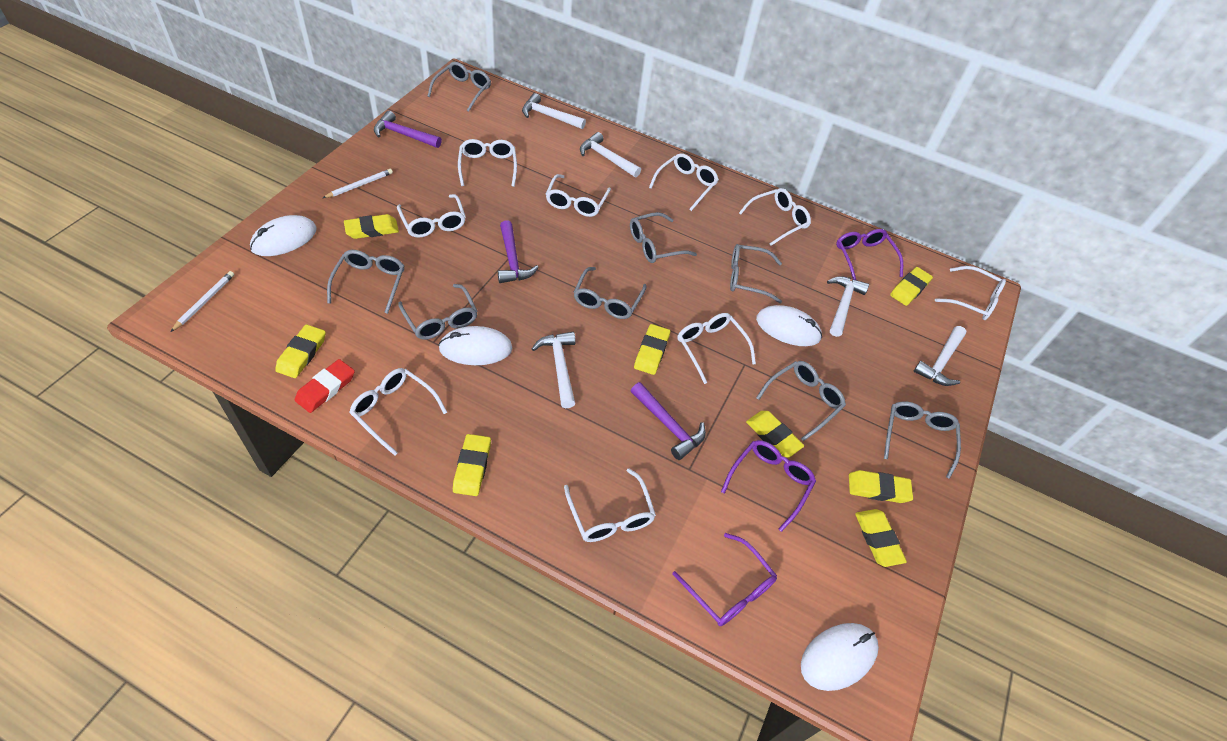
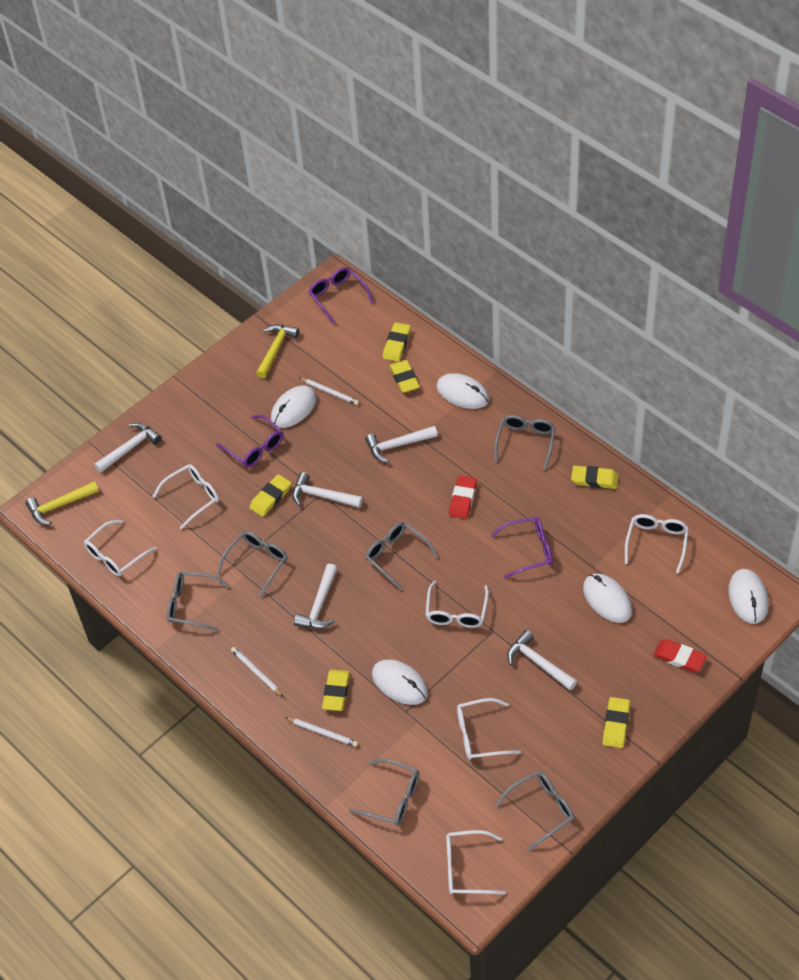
grey glasses: 8 -> 6
purple hammer: 3 -> 0
red eraser: 1 -> 2
white glasses: 9 -> 6
white mouse: 4 -> 5
white pencil: 2 -> 3
yellow eraser: 8 -> 6
yellow hammer: 0 -> 2

